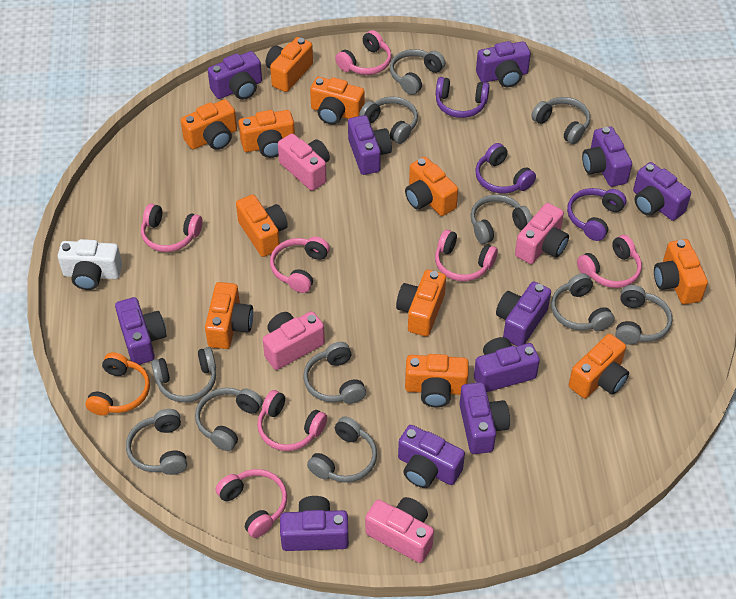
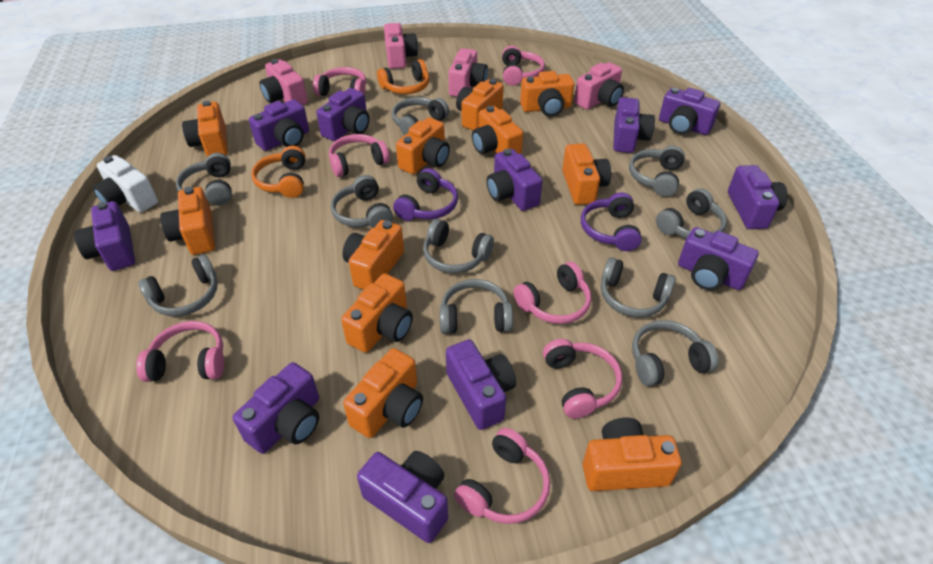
grey headphones: 11 -> 10
orange headphones: 1 -> 2
purple headphones: 3 -> 2

